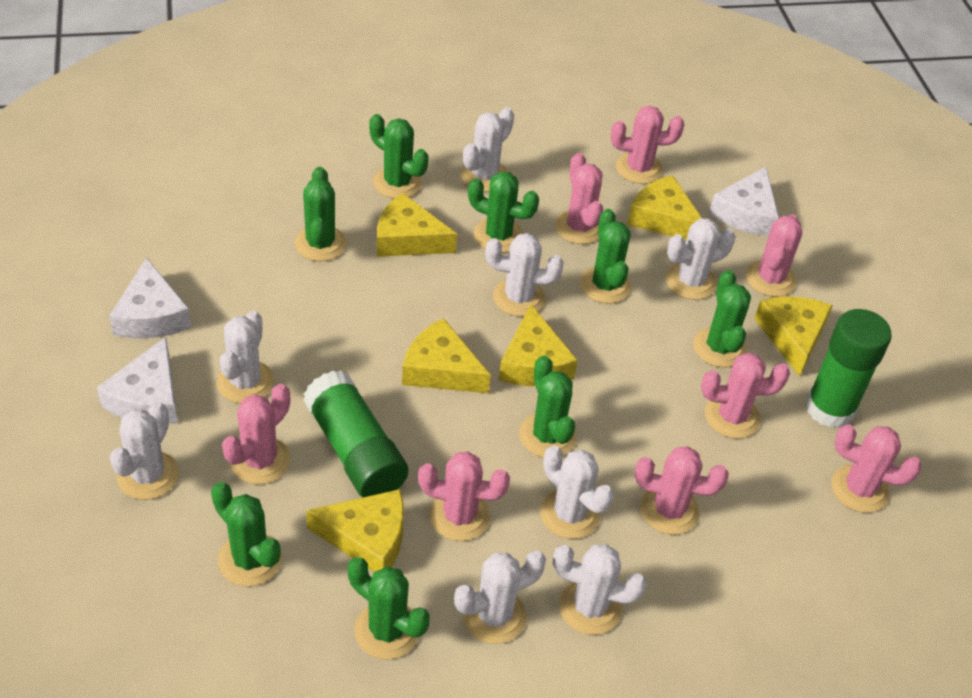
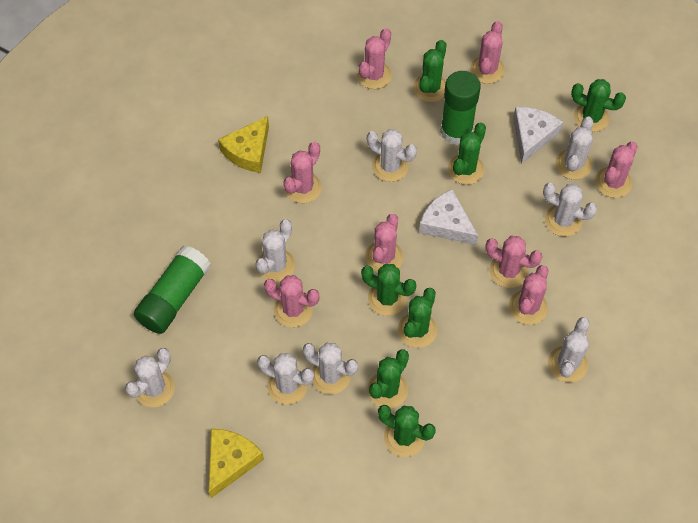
green cactus: 8 -> 7
white cheese: 3 -> 2
yellow cheese: 6 -> 2

